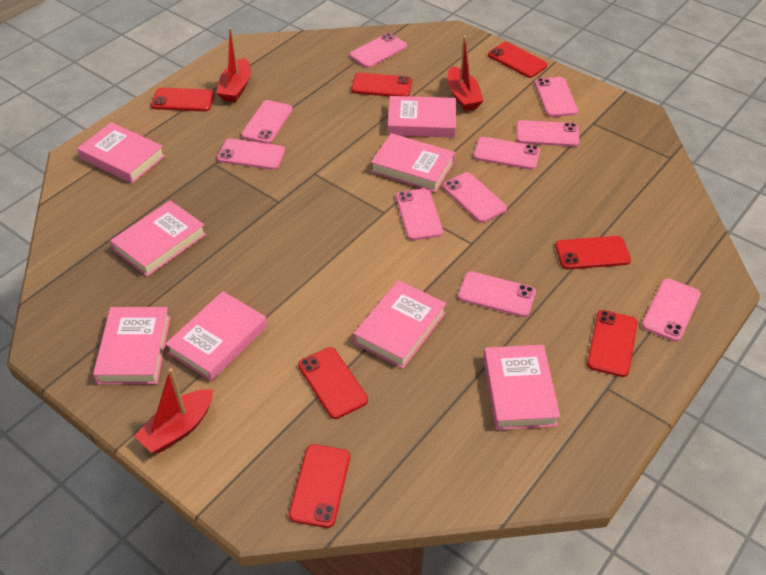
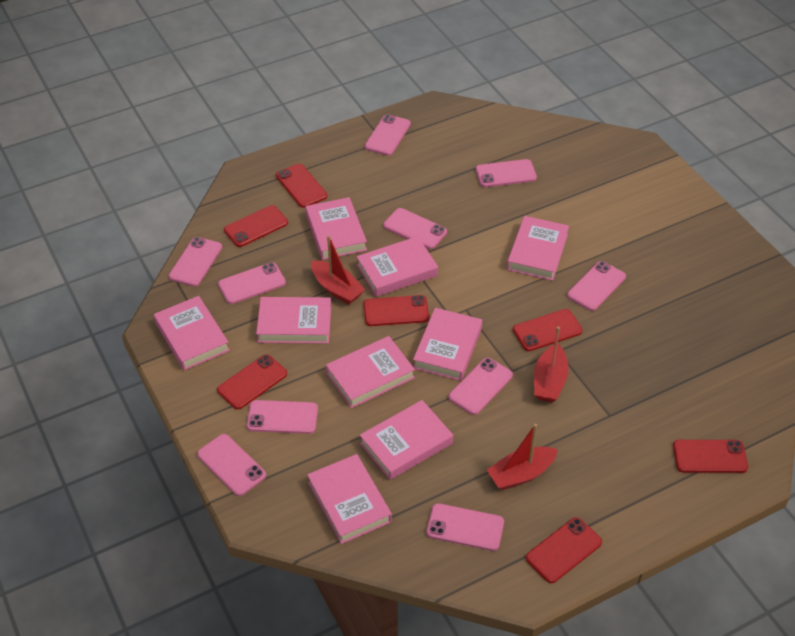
pink book: 8 -> 9

